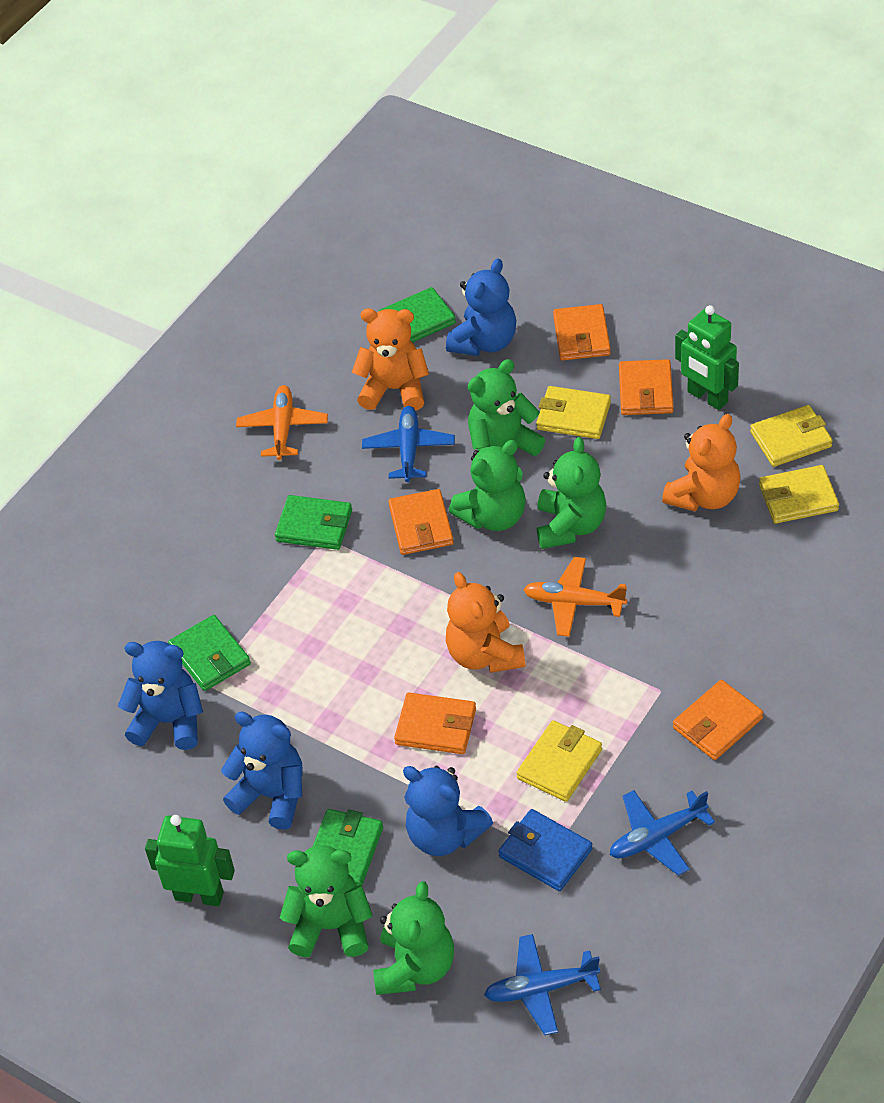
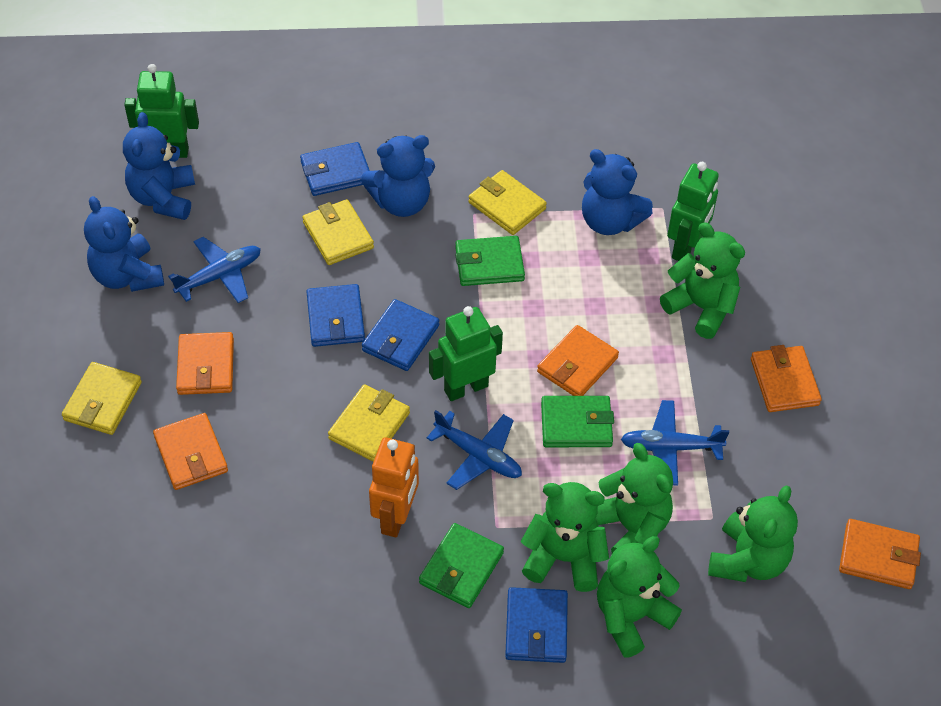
blue wallet: 1 -> 4
green robot: 2 -> 3
green wallet: 4 -> 3
orange plane: 2 -> 0
orange robot: 0 -> 1
orange teddy bear: 3 -> 0

